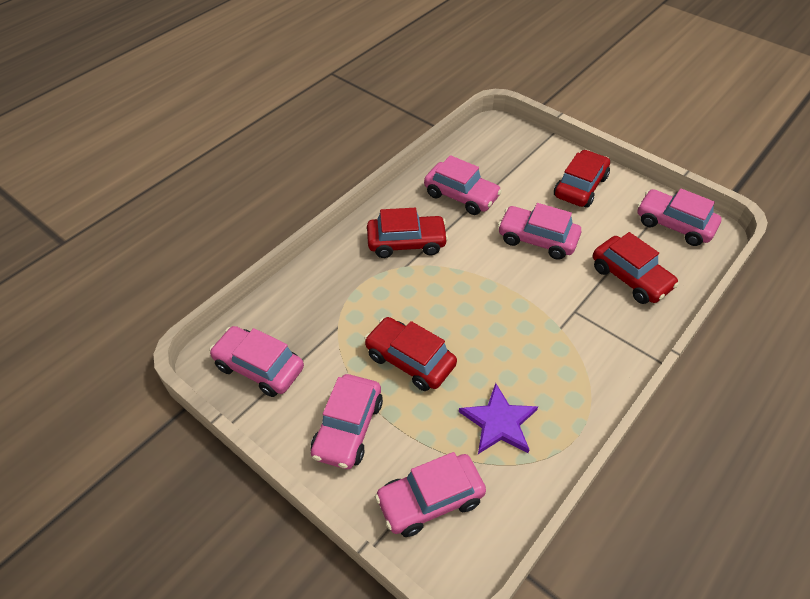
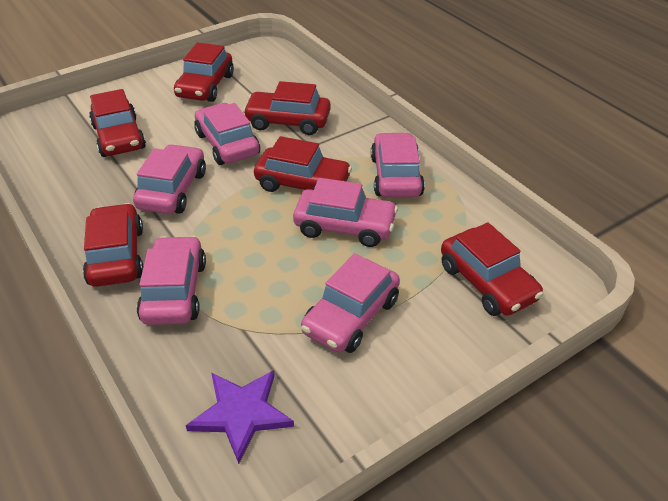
red car: 4 -> 6

